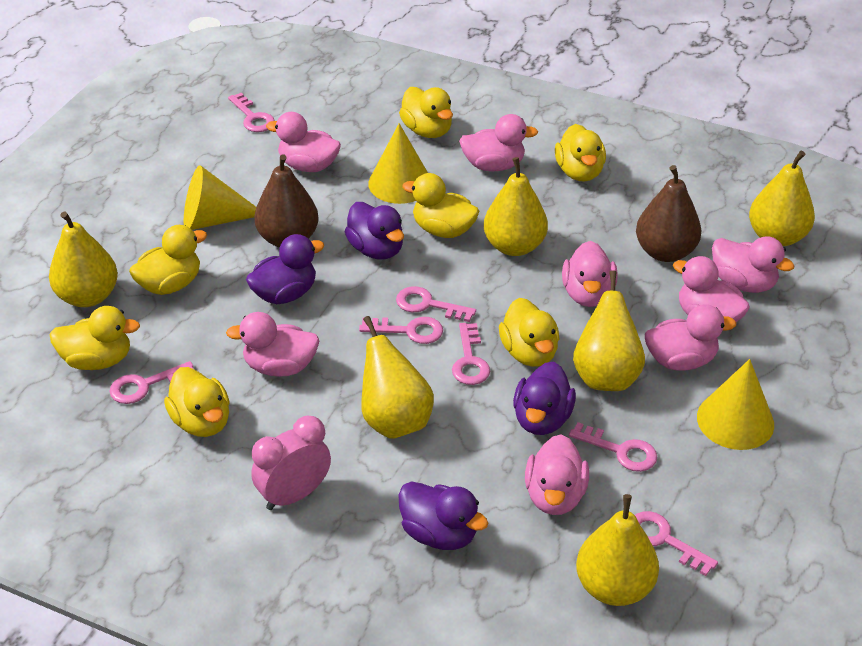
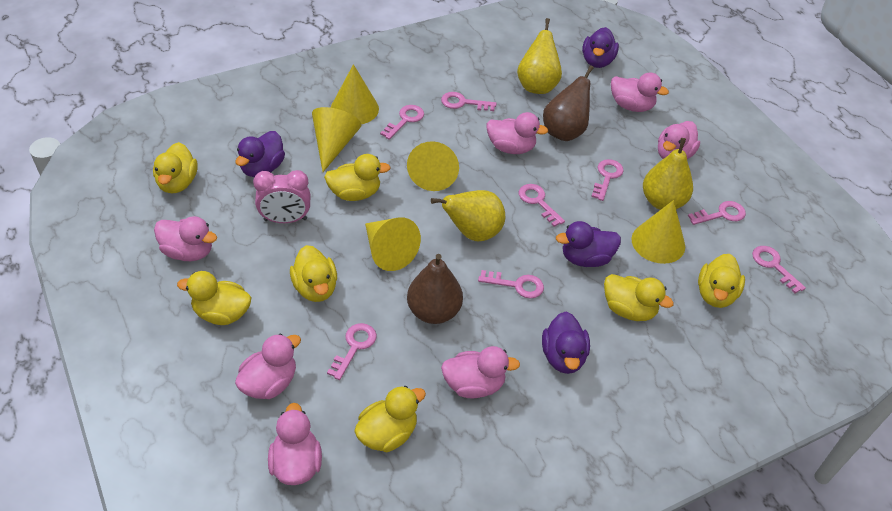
pink duck: 8 -> 7
pink key: 7 -> 8
yellow cone: 3 -> 5
yellow pear: 6 -> 3

